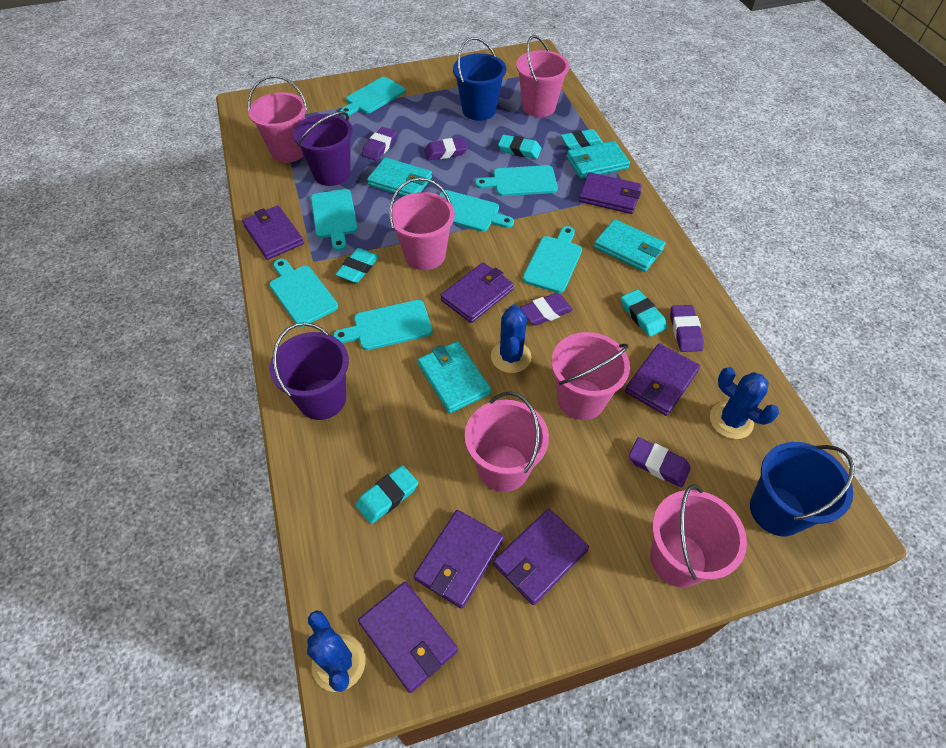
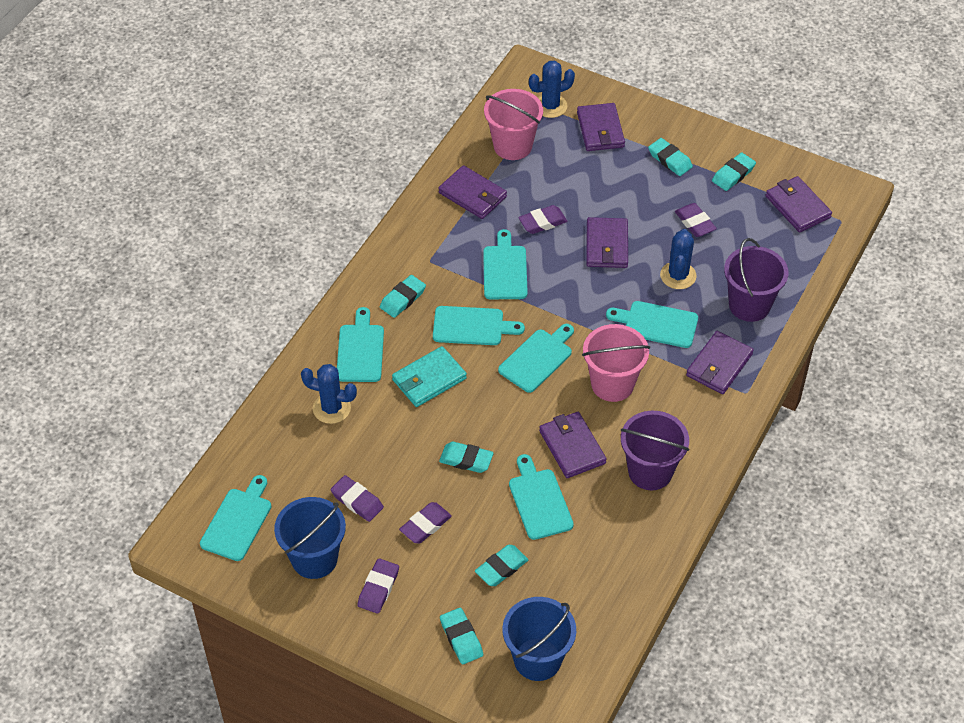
pink bucket: 6 -> 2
purple wallet: 7 -> 6
turquoise eraser: 5 -> 6
turquoise wallet: 4 -> 1

